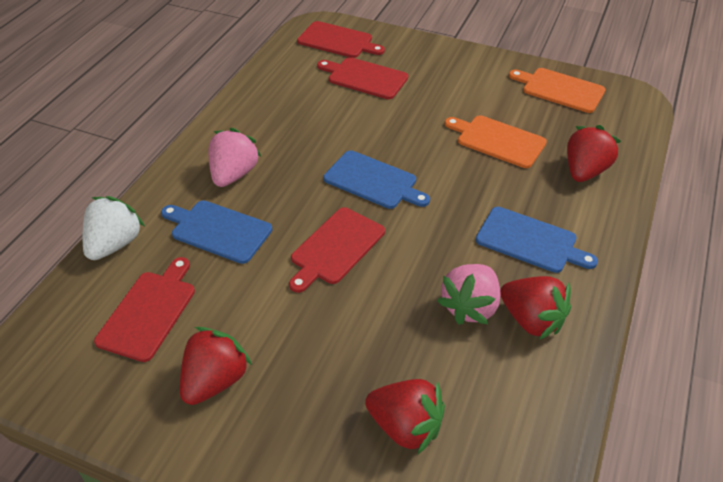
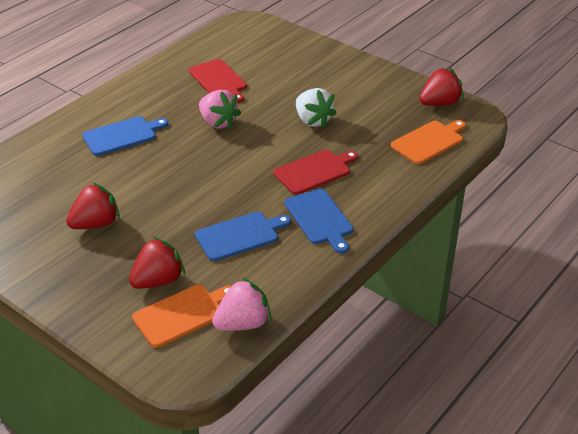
red cutting board: 4 -> 2
red strawberry: 4 -> 3

